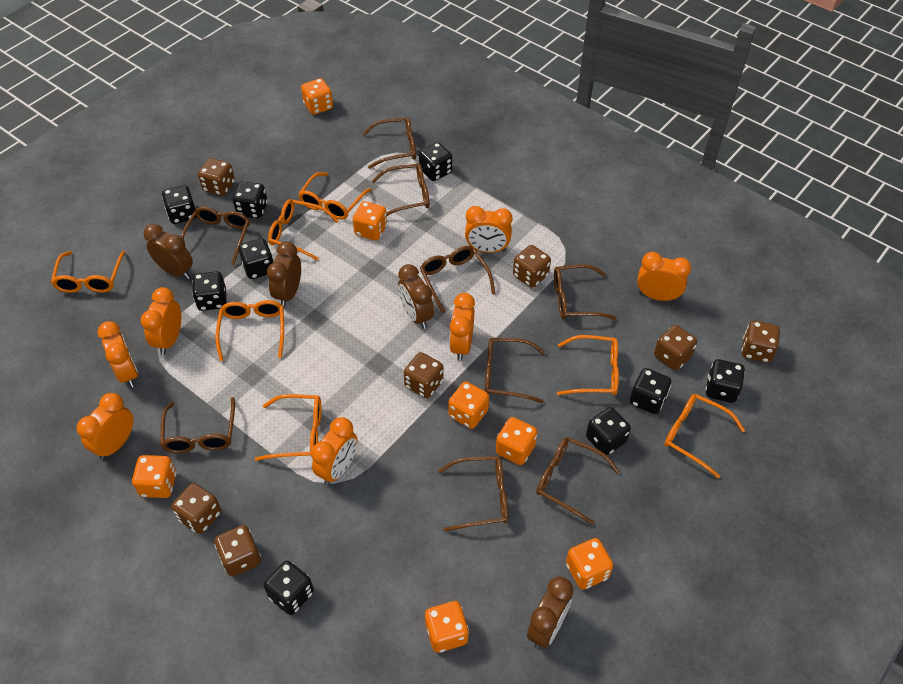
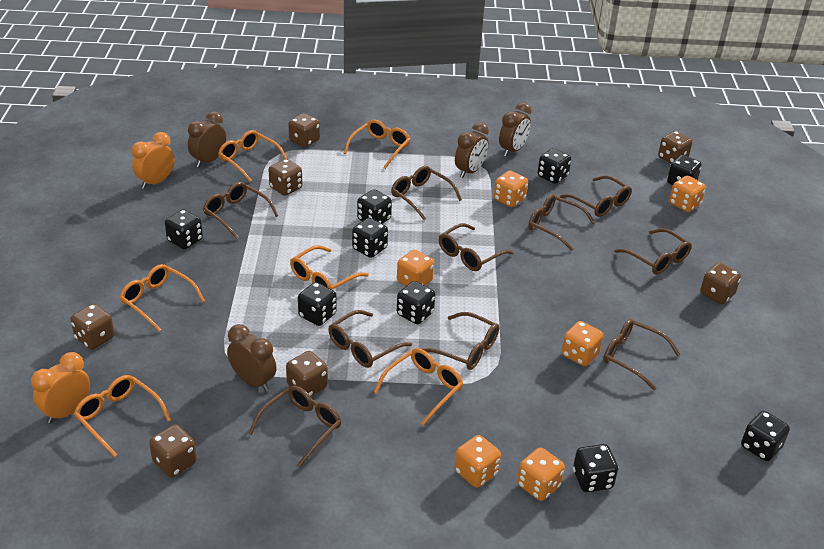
brown glasses: 9 -> 10
orange clock: 7 -> 2
orange dice: 7 -> 6
orange glasses: 7 -> 6

